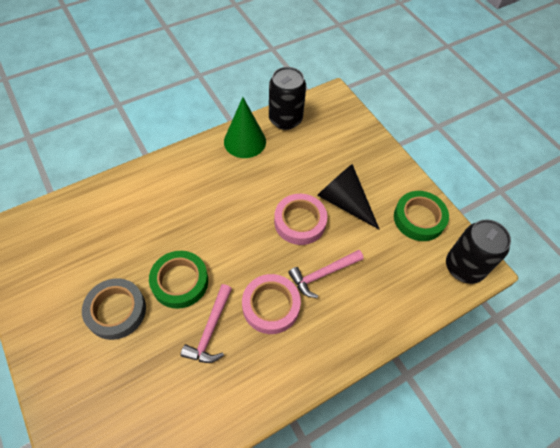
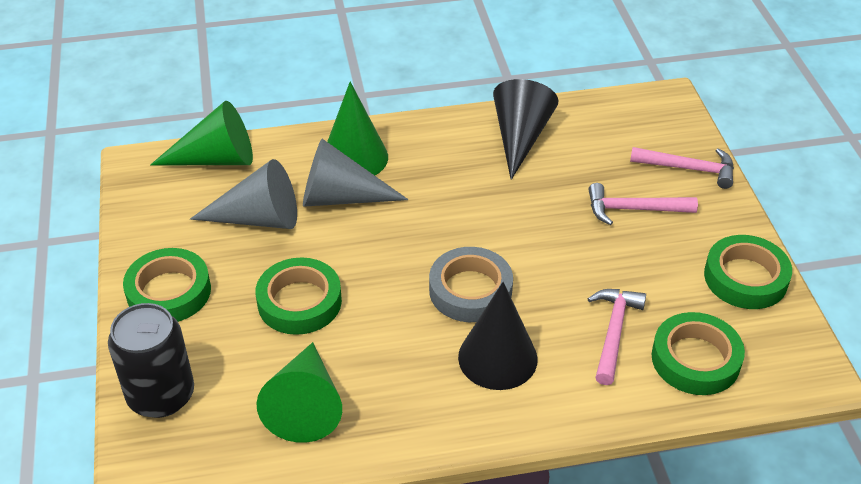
black can: 2 -> 1
black cone: 1 -> 2
green cone: 1 -> 3
green tape: 2 -> 4
grey cone: 0 -> 2
pink hammer: 2 -> 3
pink tape: 2 -> 0

